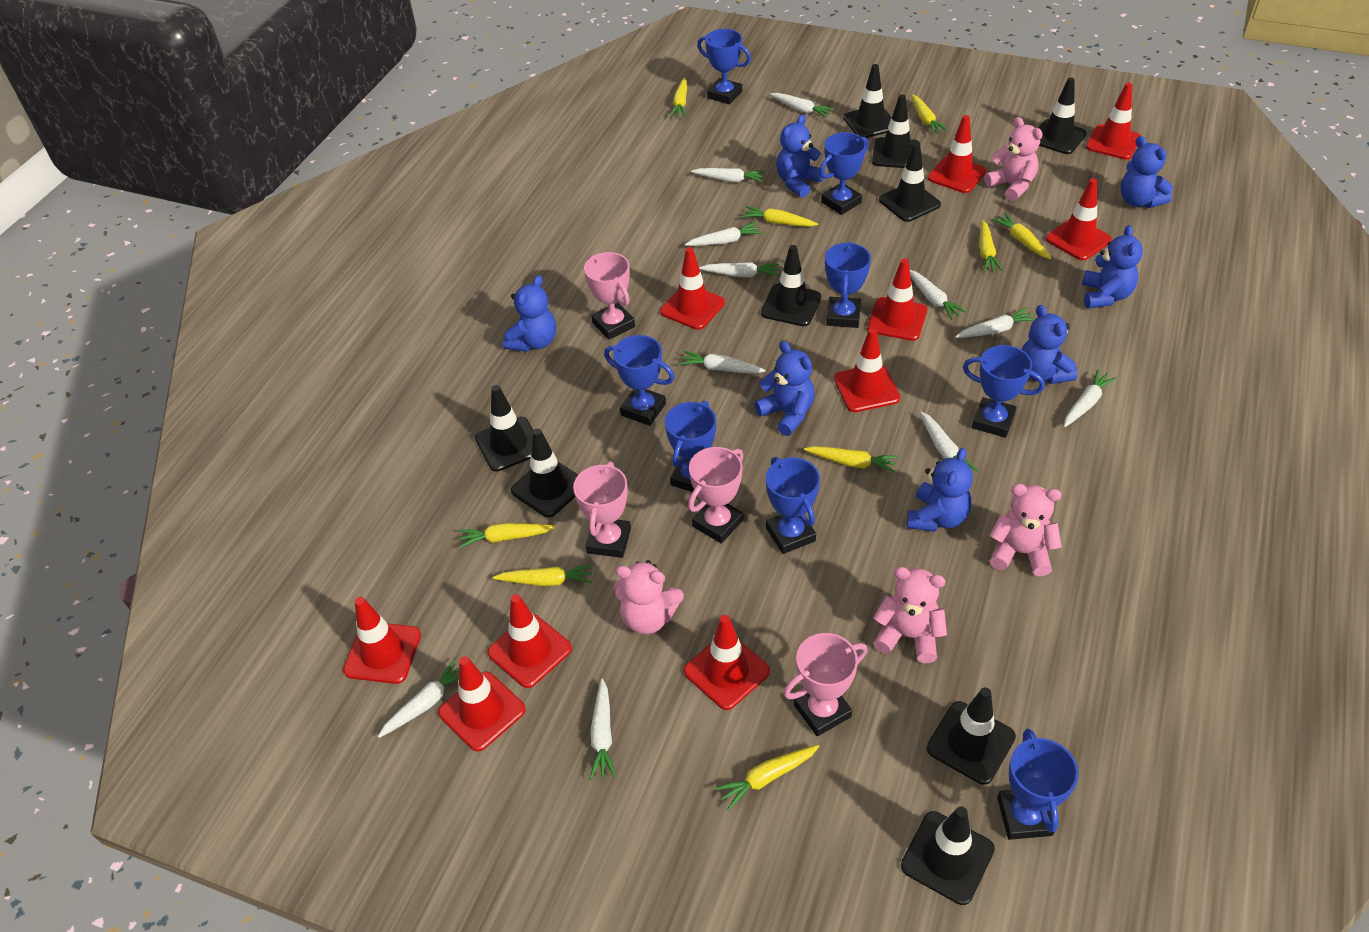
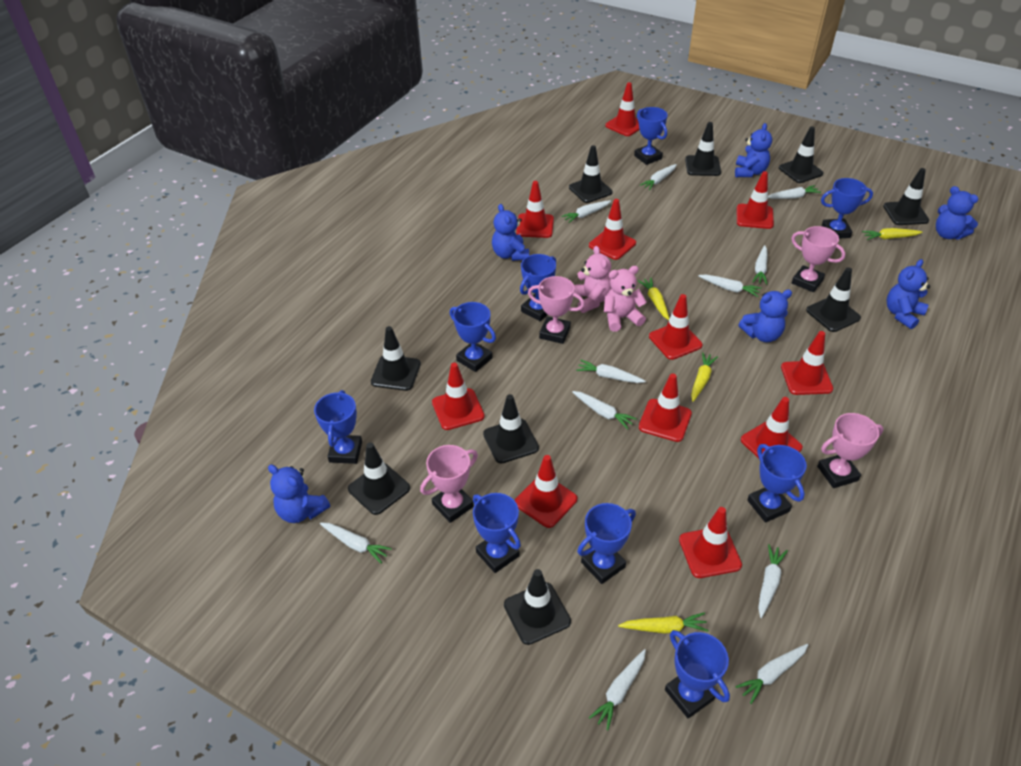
blue teddy bear: 7 -> 6
blue trophy: 8 -> 9
pink teddy bear: 4 -> 2
red traffic cone: 10 -> 11
yellow carrot: 9 -> 4

